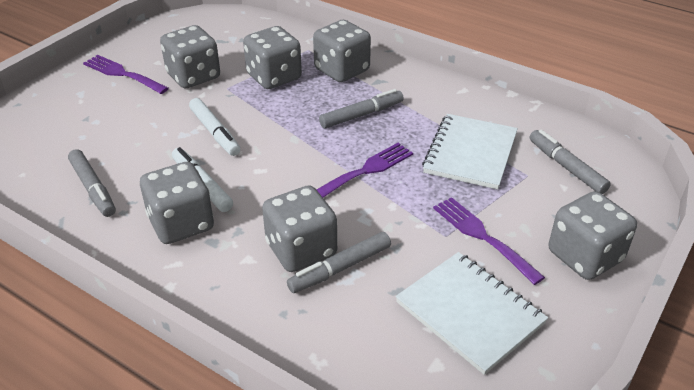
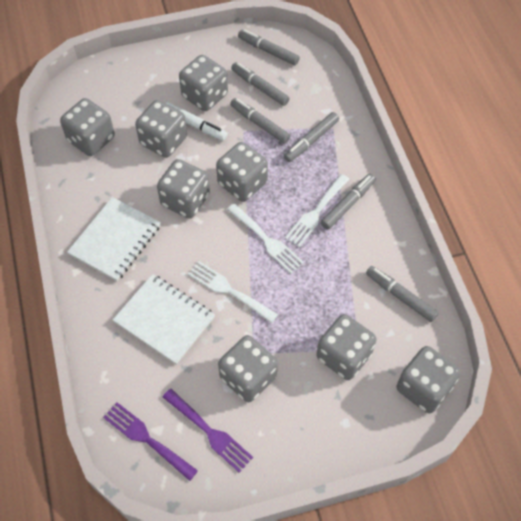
grey dice: 6 -> 8
grey marker: 4 -> 6
purple fork: 3 -> 2
white fork: 0 -> 3
white marker: 2 -> 1

